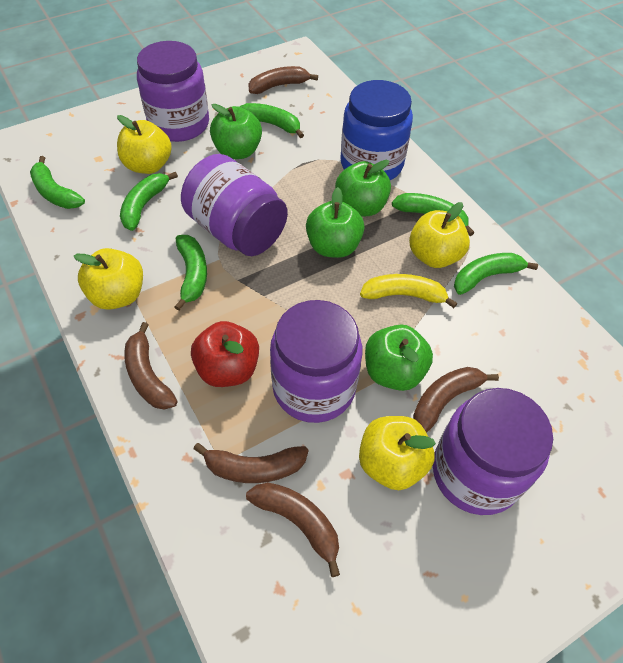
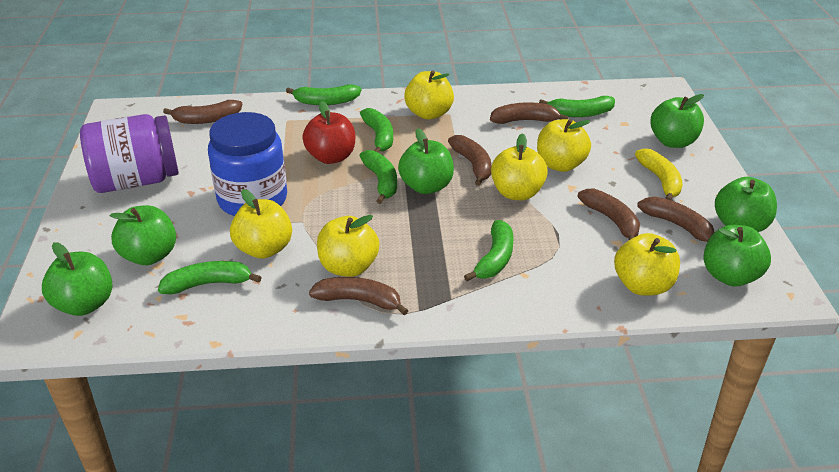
brown banana: 5 -> 6
green apple: 4 -> 6
purple jar: 4 -> 1
yellow apple: 4 -> 6

